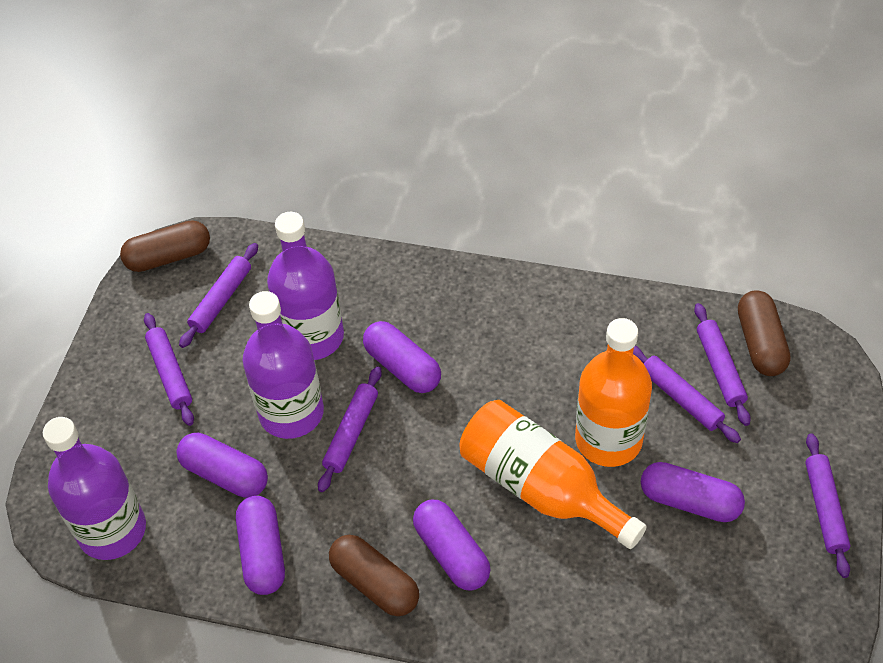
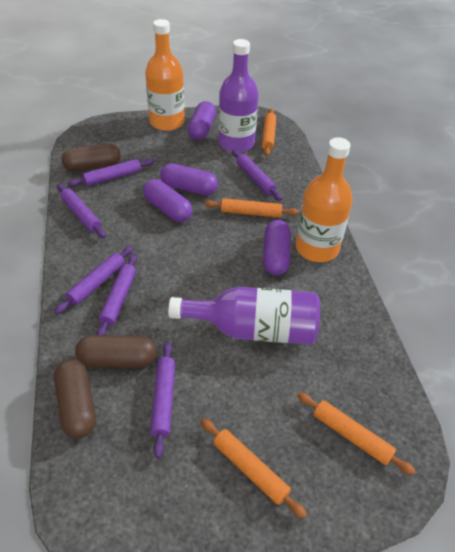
orange rolling pin: 0 -> 4
purple bottle: 3 -> 2
purple capsule: 5 -> 4

